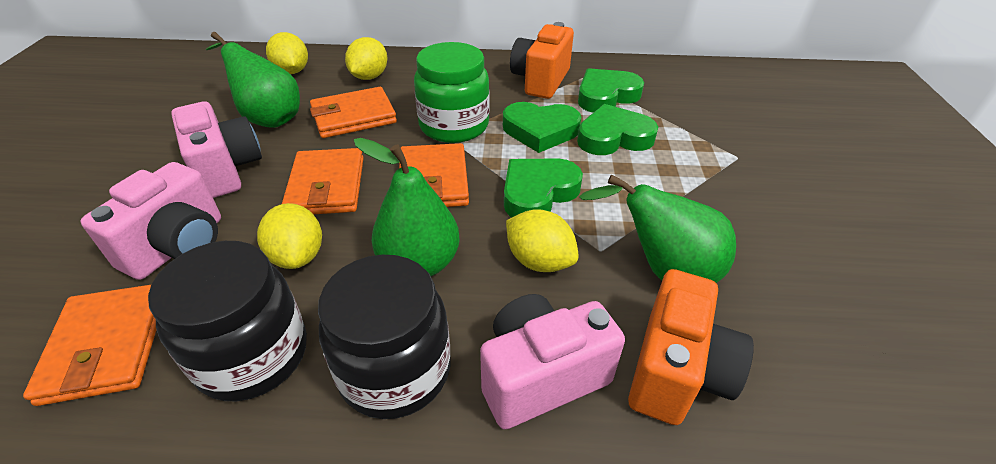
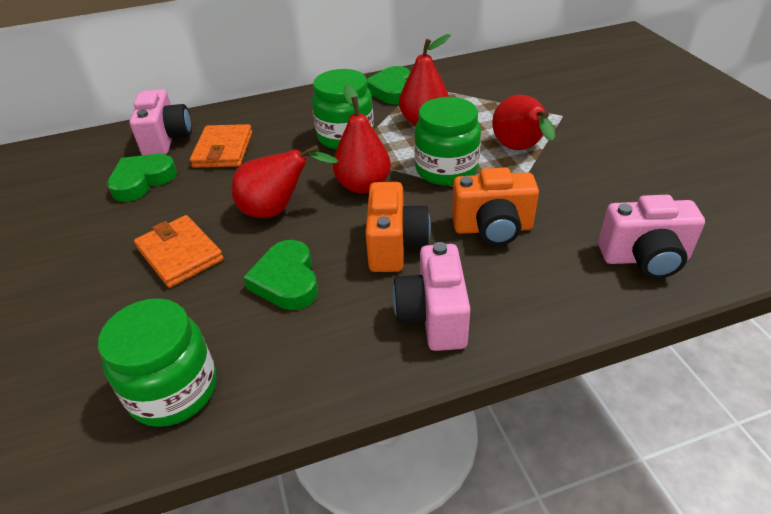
black jar: 2 -> 0
green heart: 4 -> 3
green jar: 1 -> 3
green pear: 3 -> 0
orange wallet: 4 -> 2
red pear: 0 -> 4
yellow lemon: 4 -> 0

